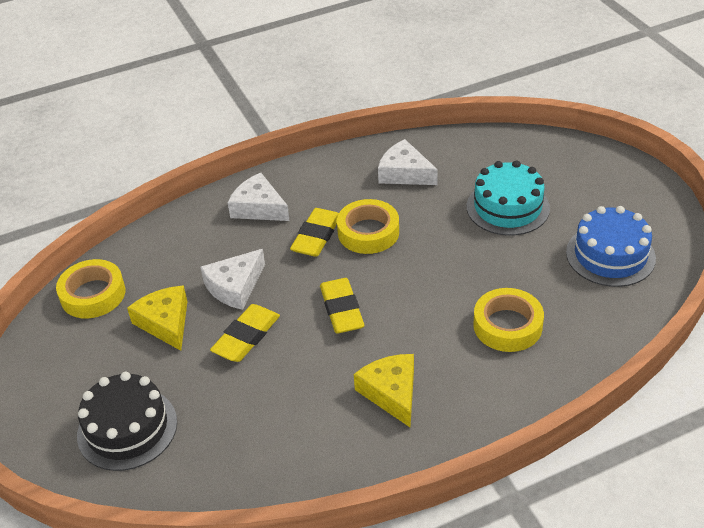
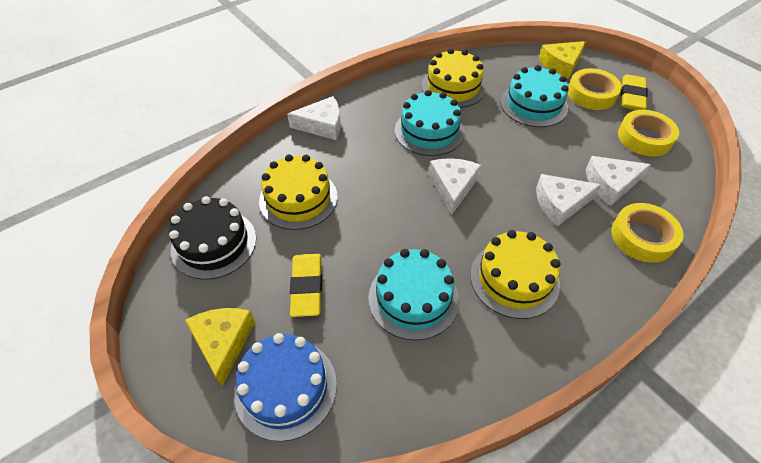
turquoise cake: 1 -> 3
white cheese: 3 -> 4
yellow cake: 0 -> 3
yellow eraser: 3 -> 2

